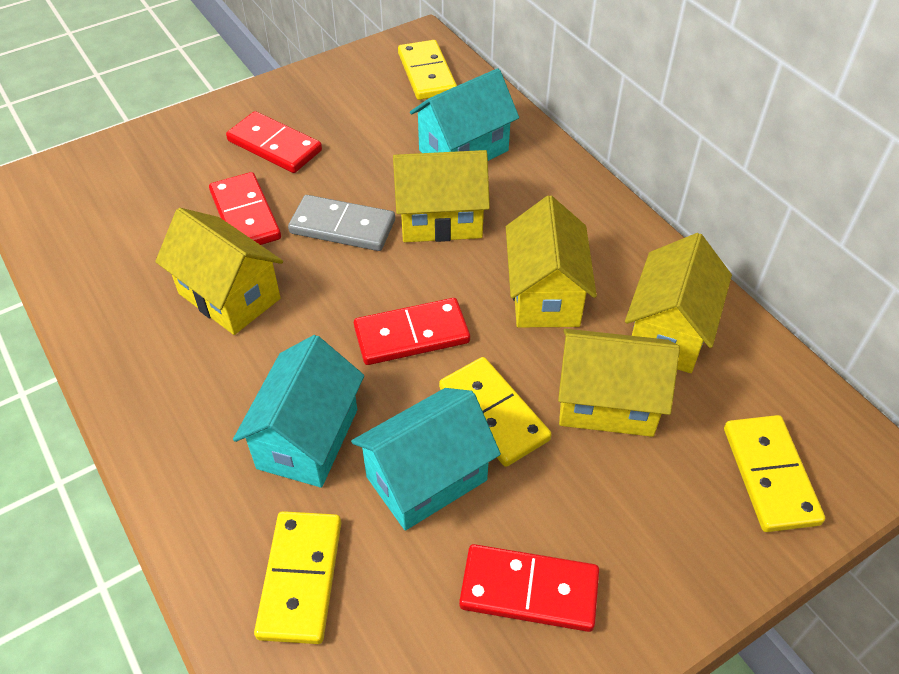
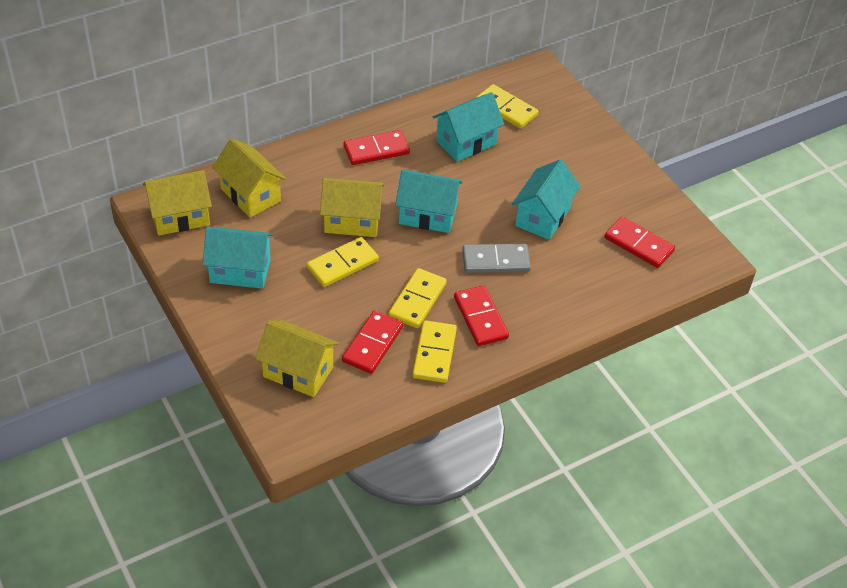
turquoise house: 3 -> 4
yellow house: 5 -> 4

